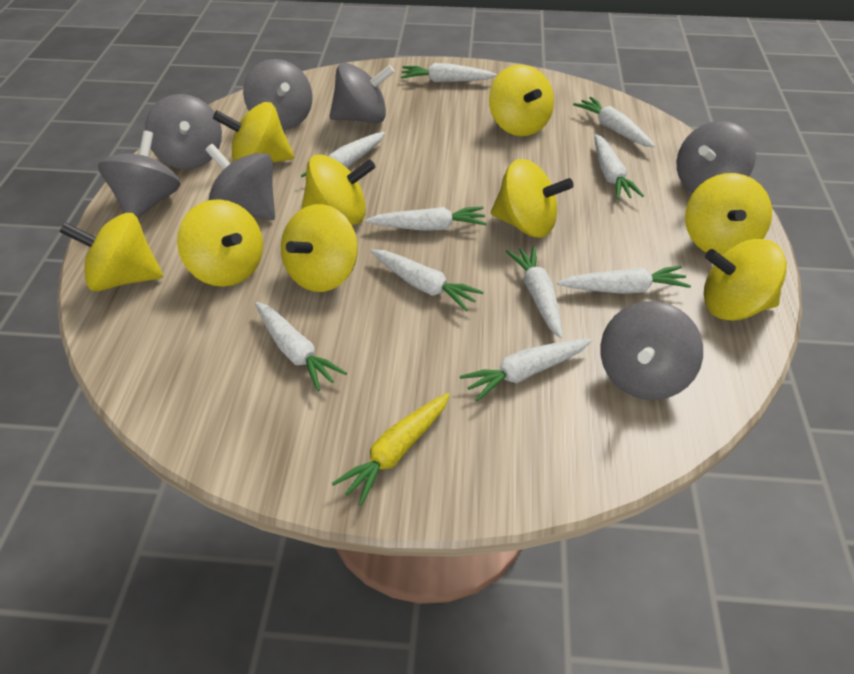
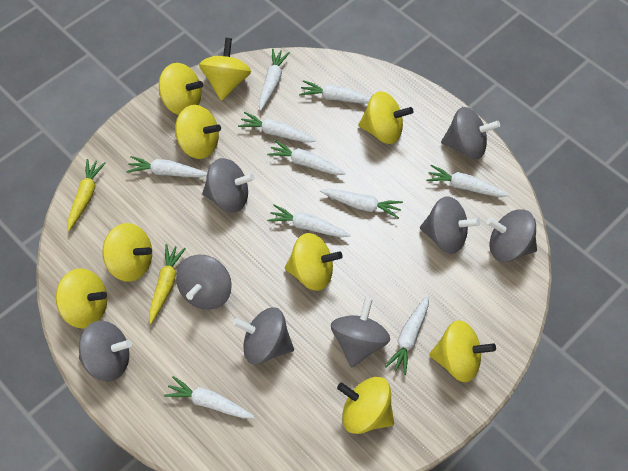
grey spinning top: 7 -> 8
yellow carrot: 1 -> 2

